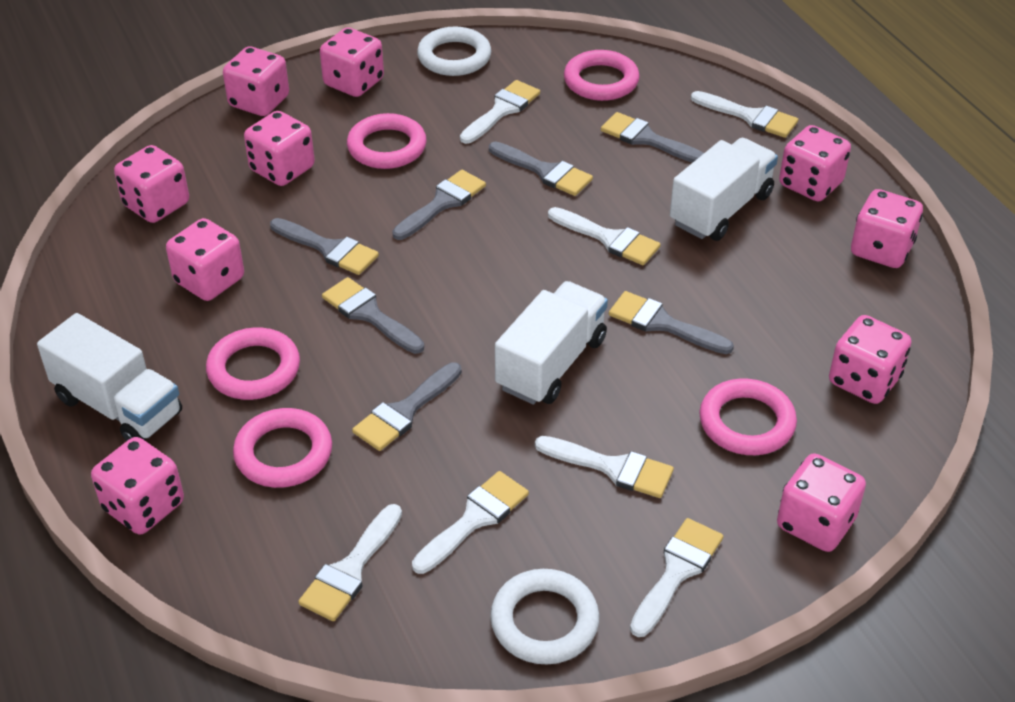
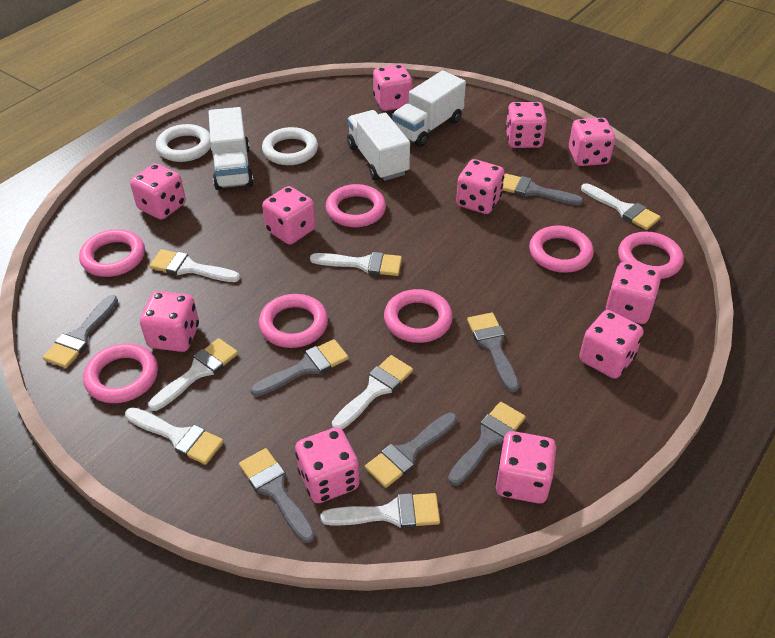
pink dice: 10 -> 11
pink ring: 5 -> 7

